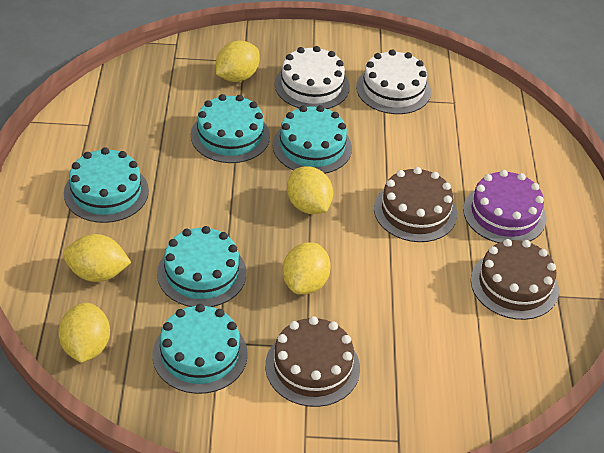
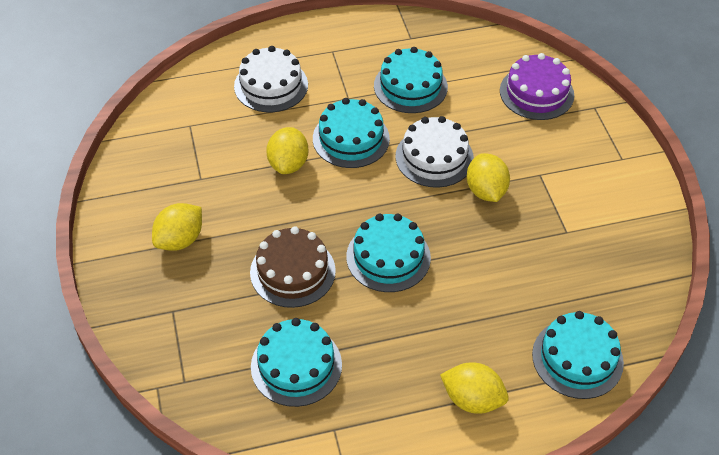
brown cake: 3 -> 1
yellow lemon: 5 -> 4

